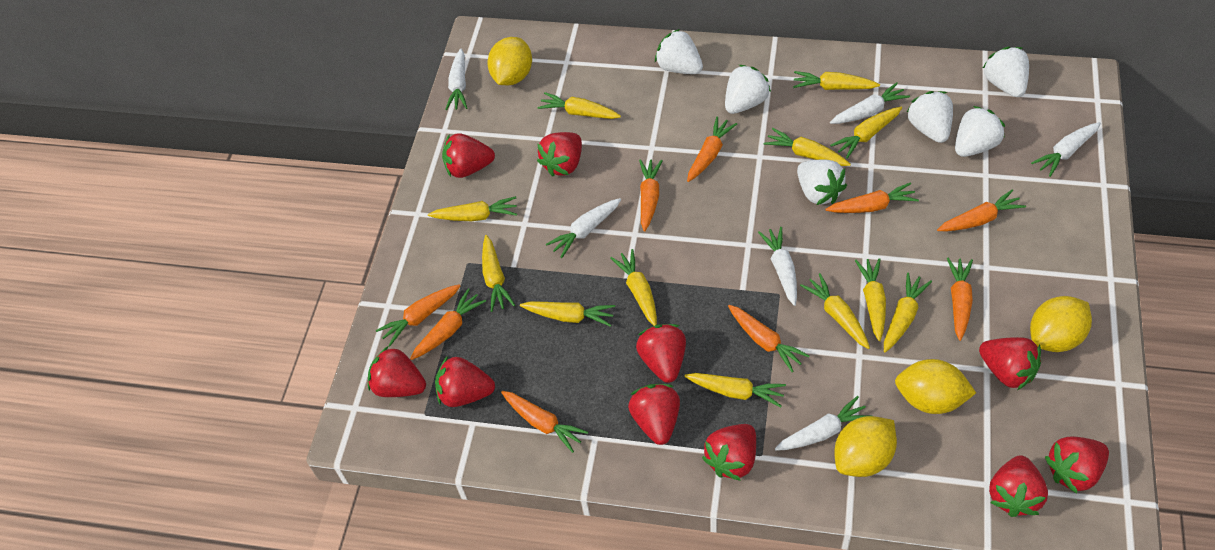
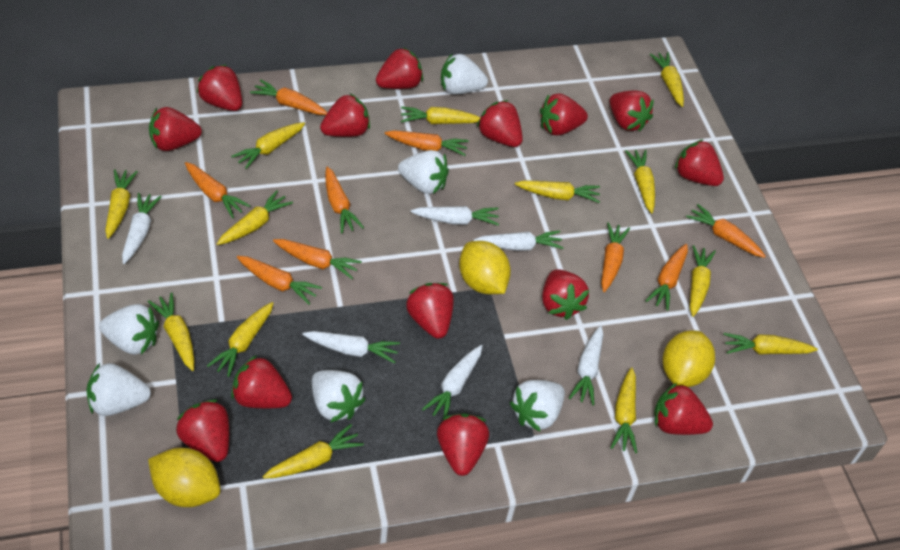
red strawberry: 10 -> 14
yellow carrot: 12 -> 13
yellow lemon: 4 -> 3

